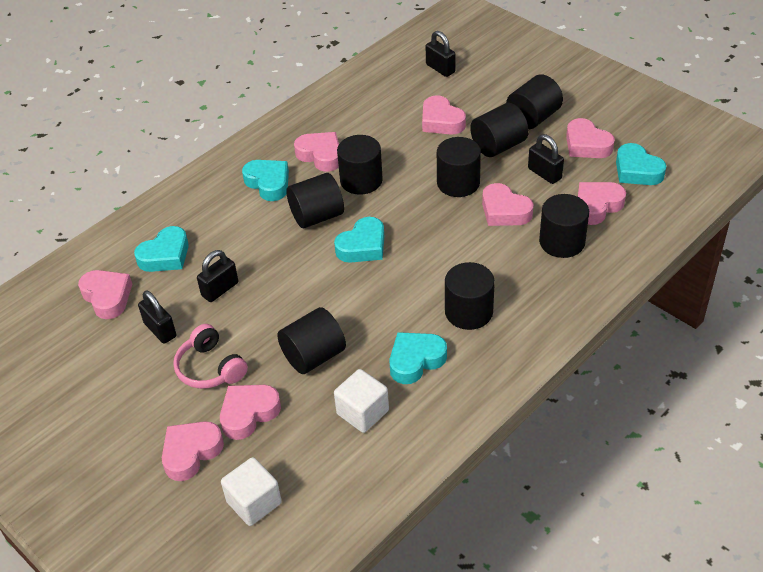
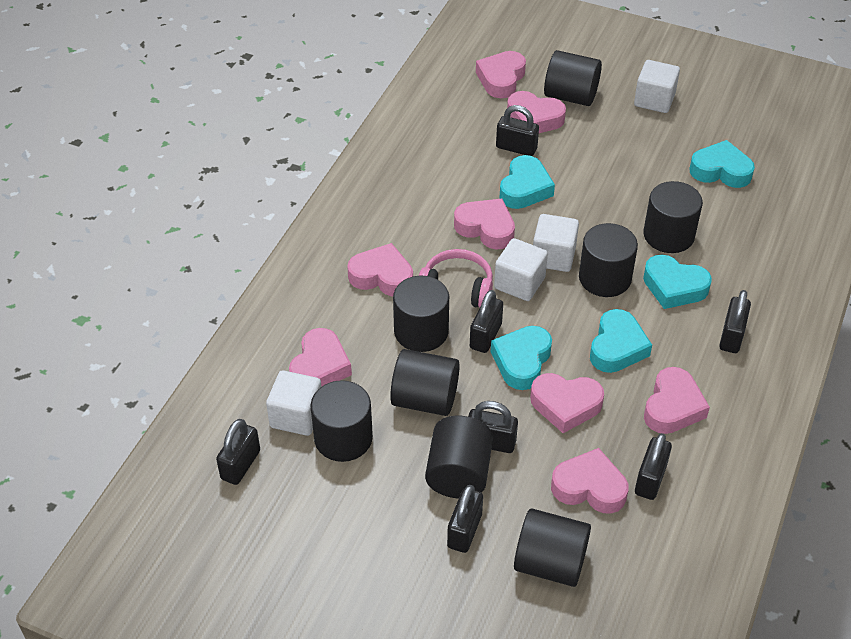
black padlock: 4 -> 7
white cube: 2 -> 4

